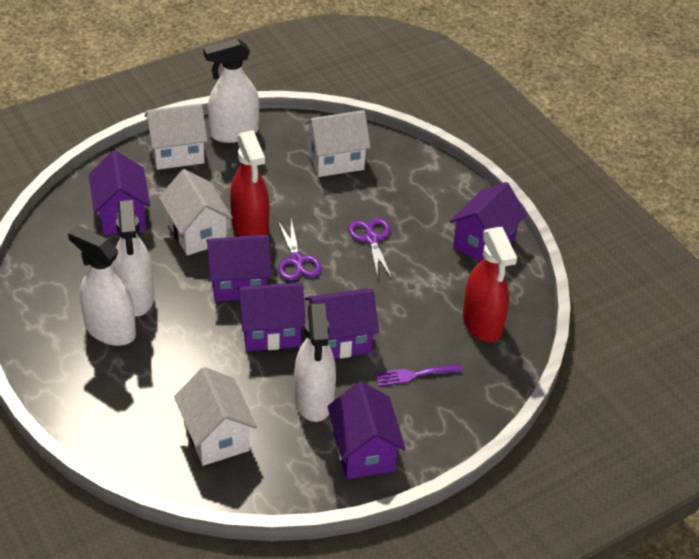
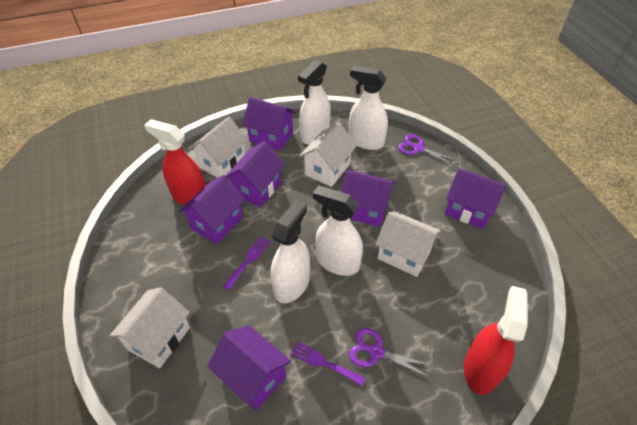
purple fork: 1 -> 2

